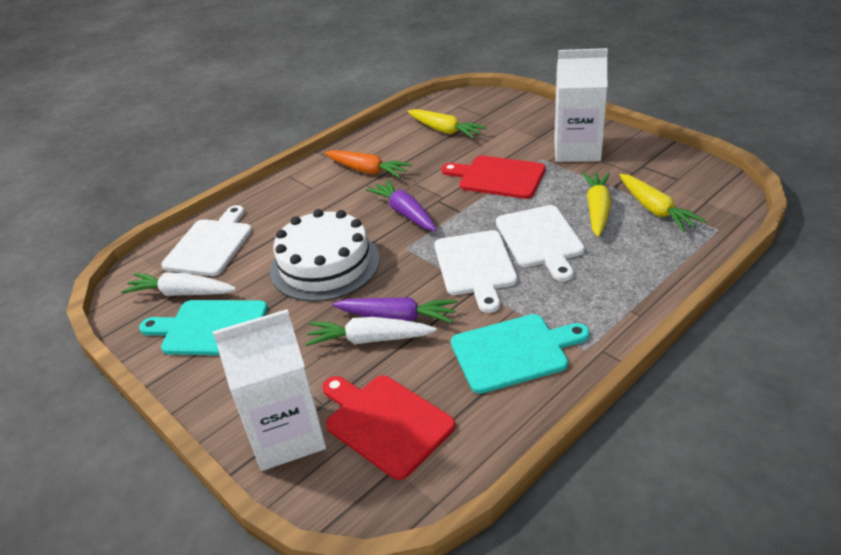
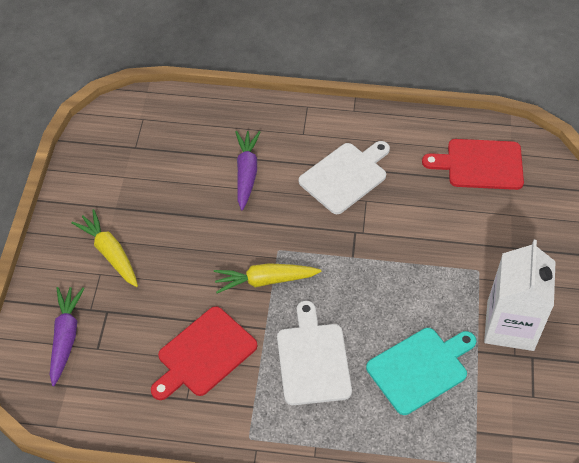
orange carrot: 1 -> 0
turquoise cutting board: 2 -> 1
white cake: 1 -> 0
white carrot: 2 -> 0
white carton: 2 -> 1
white cutting board: 3 -> 2
yellow carrot: 3 -> 2

